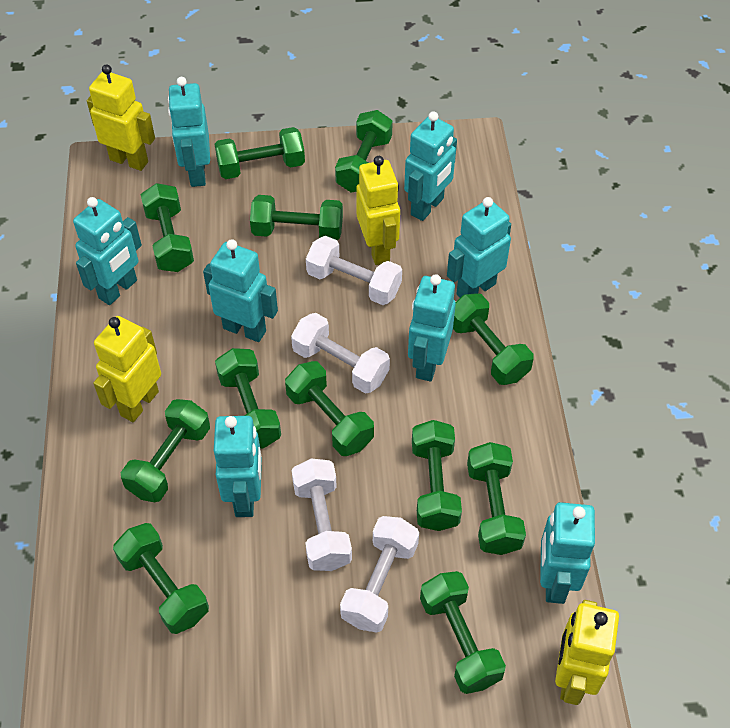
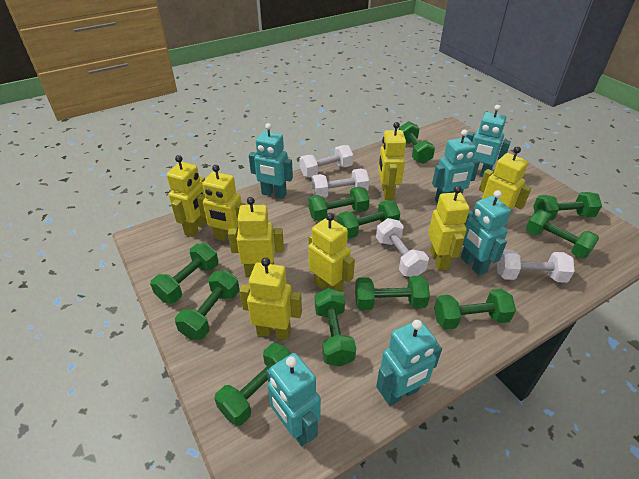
green dumbbell: 12 -> 11
turquoise robot: 8 -> 6
yellow robot: 4 -> 8

